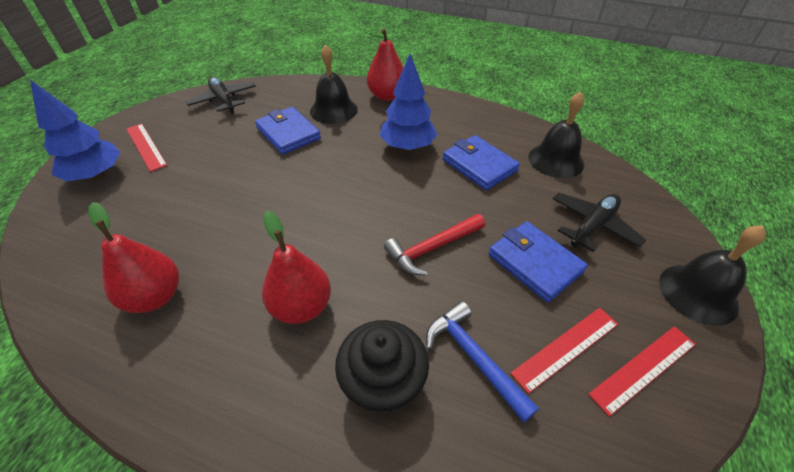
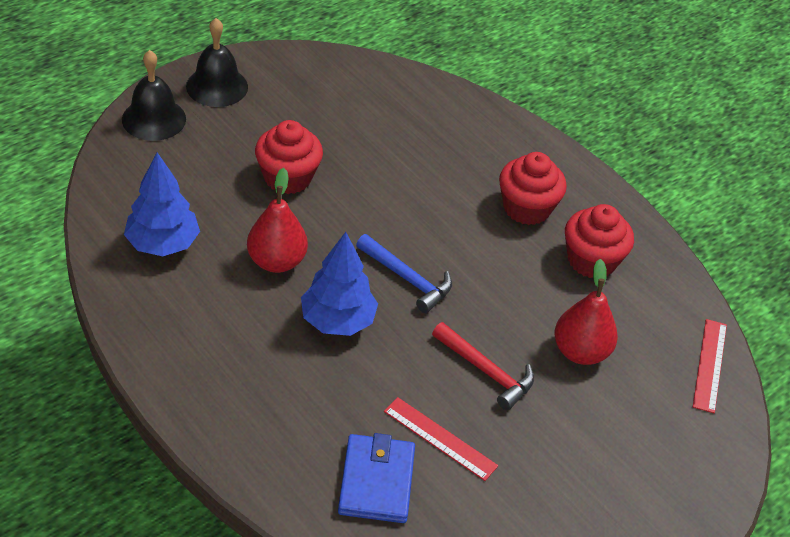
black bell: 3 -> 2
black cupcake: 1 -> 0
black plane: 2 -> 0
blue wallet: 3 -> 1
red cupcake: 0 -> 3
red pear: 3 -> 2
red ruler: 3 -> 2

